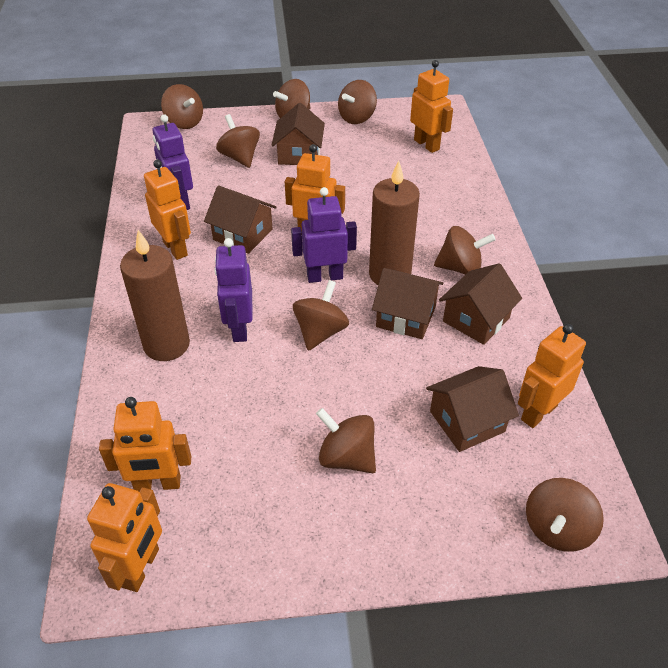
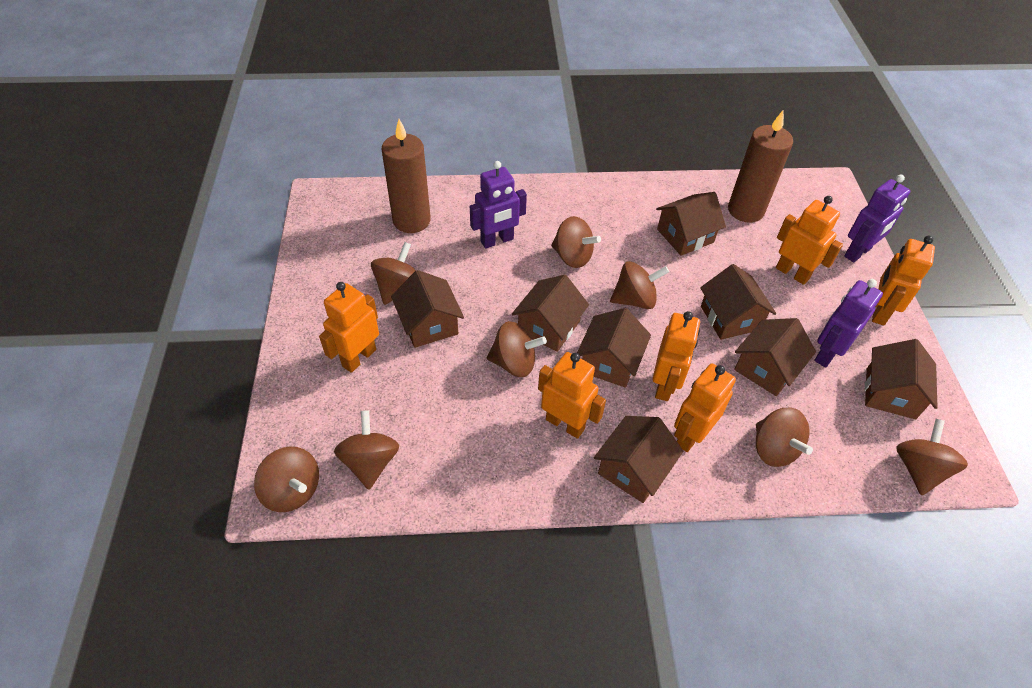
brown house: 5 -> 8

